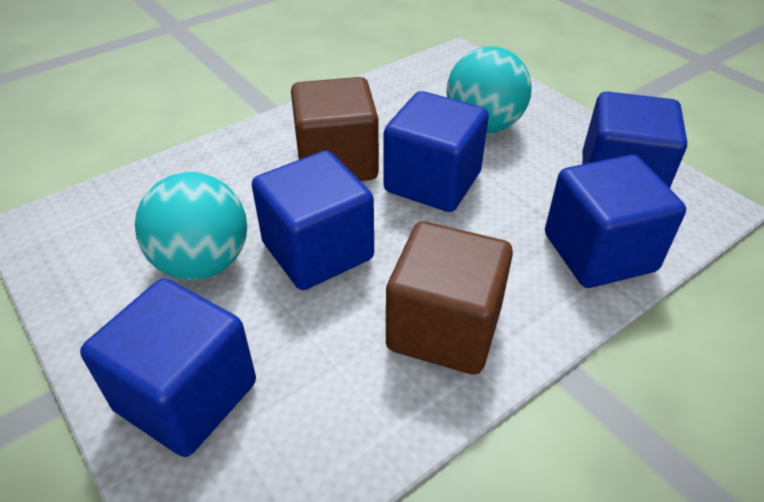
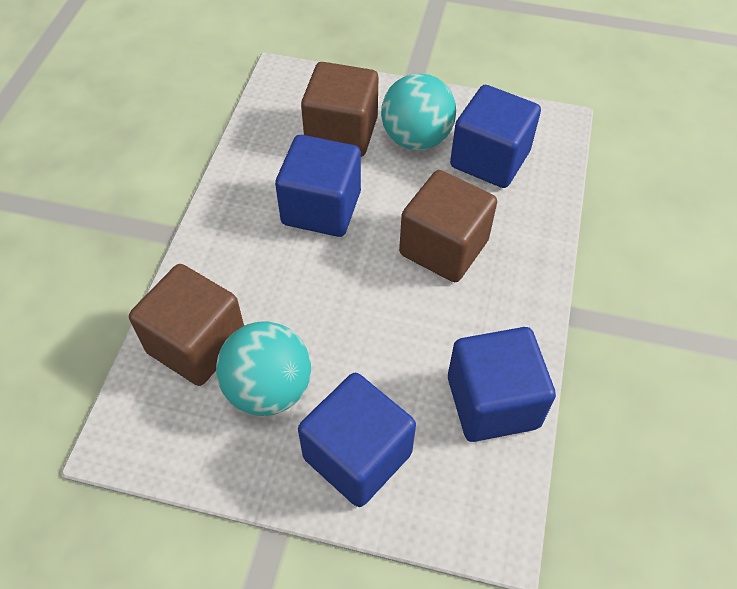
blue cube: 5 -> 4
brown cube: 2 -> 3

